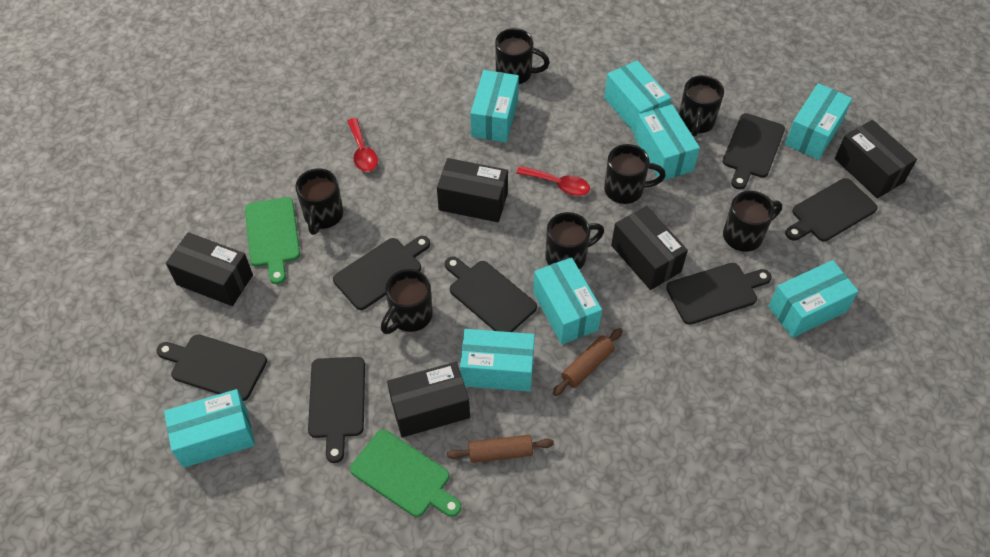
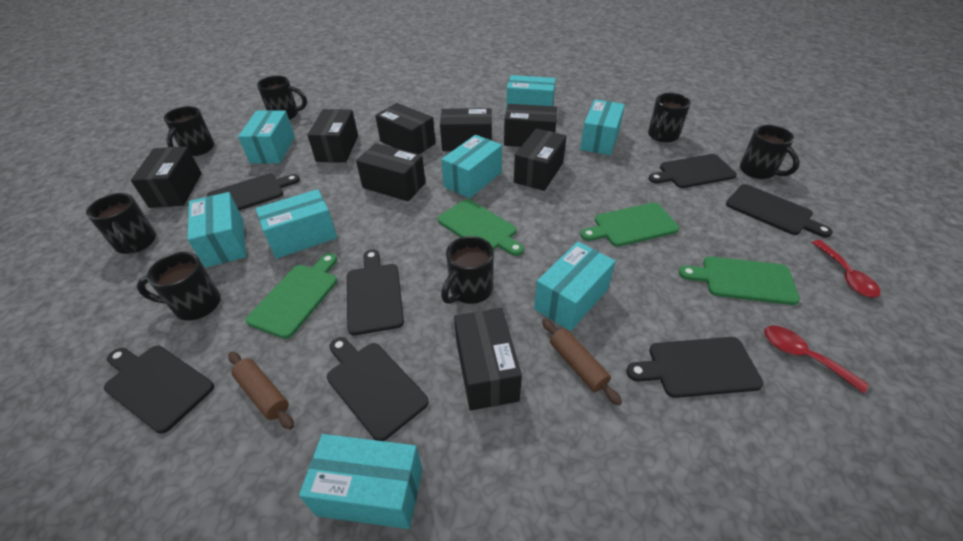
black box: 5 -> 8
green cutting board: 2 -> 4

